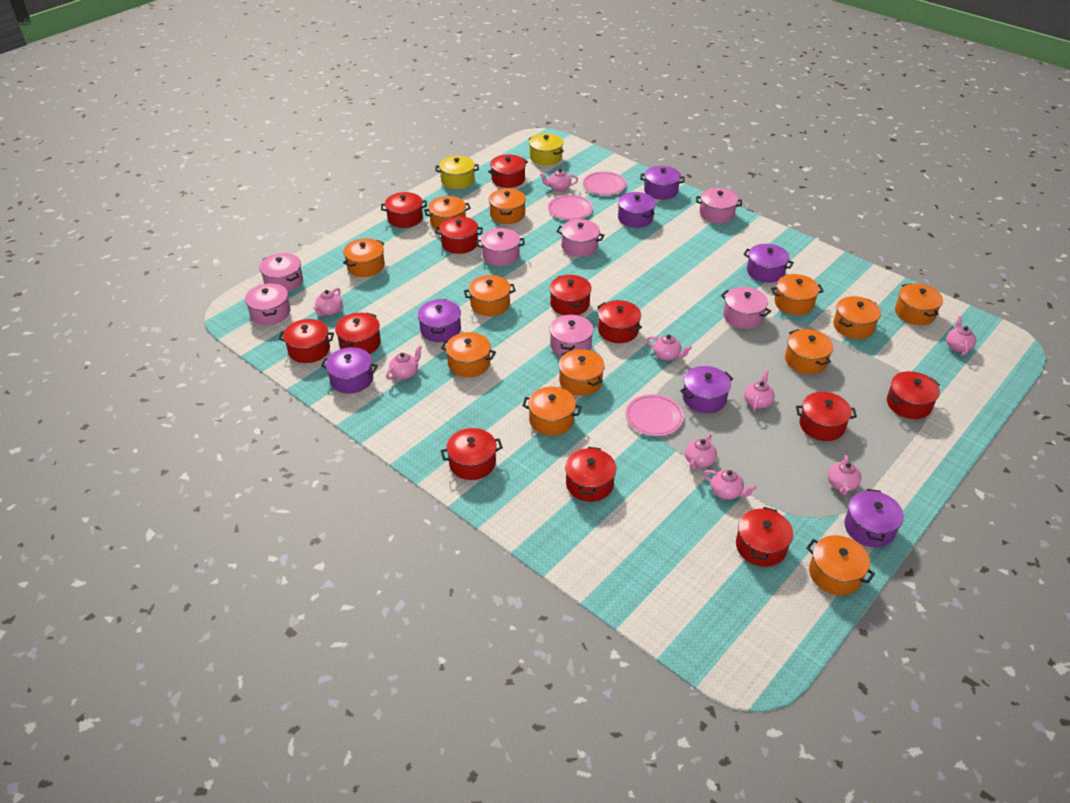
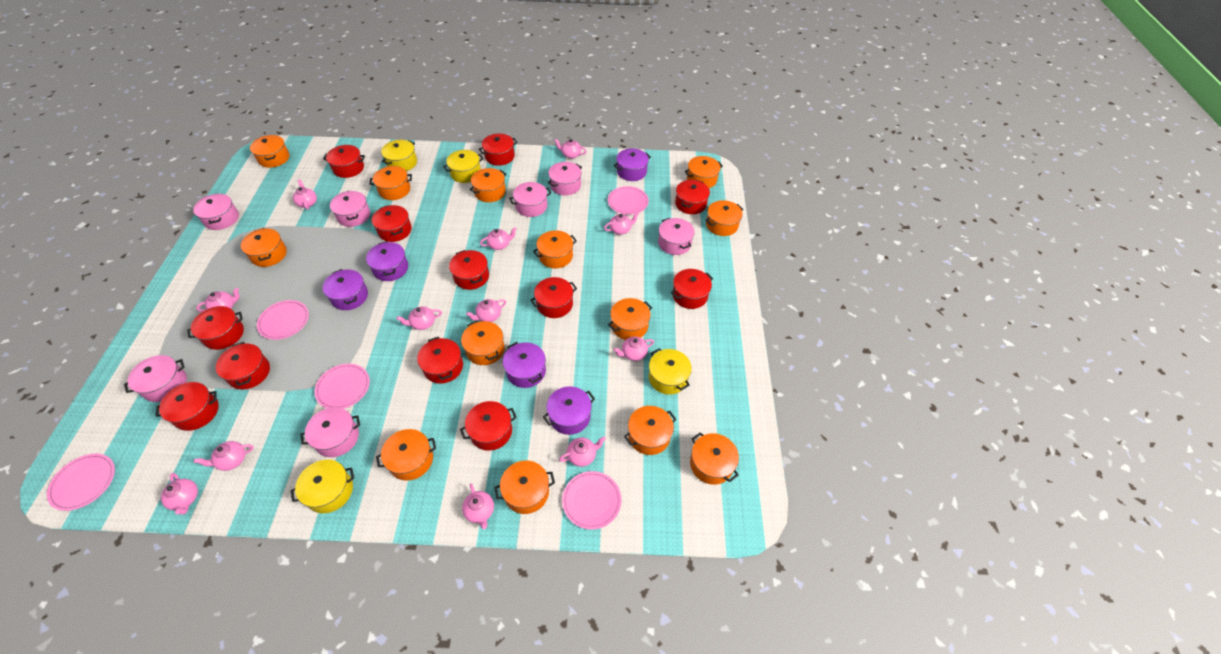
orange pot: 12 -> 13
pink plate: 3 -> 5
pink teapot: 9 -> 12
purple pot: 7 -> 5
yellow pot: 2 -> 4

